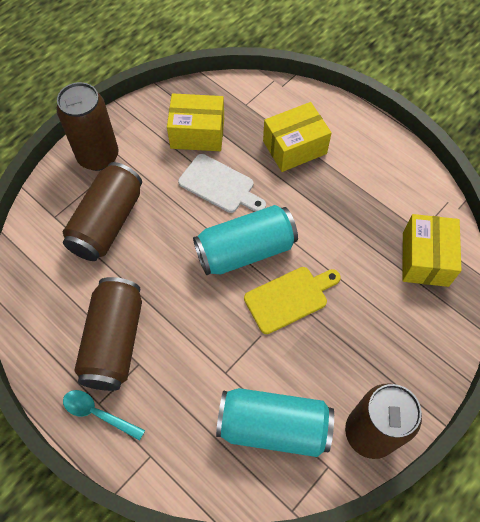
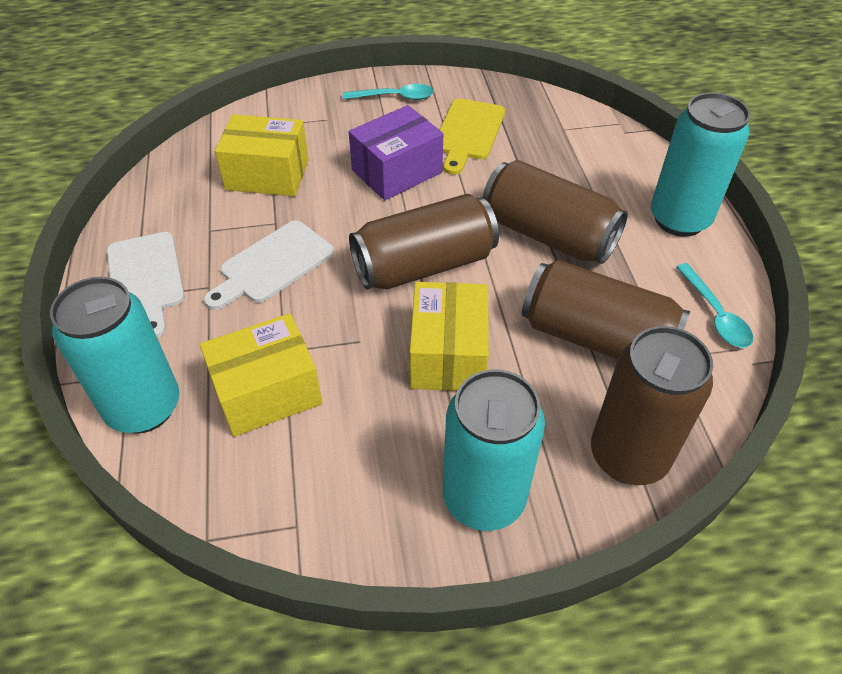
purple box: 0 -> 1
turquoise can: 2 -> 3
turquoise spoon: 1 -> 2
white cutting board: 1 -> 2

